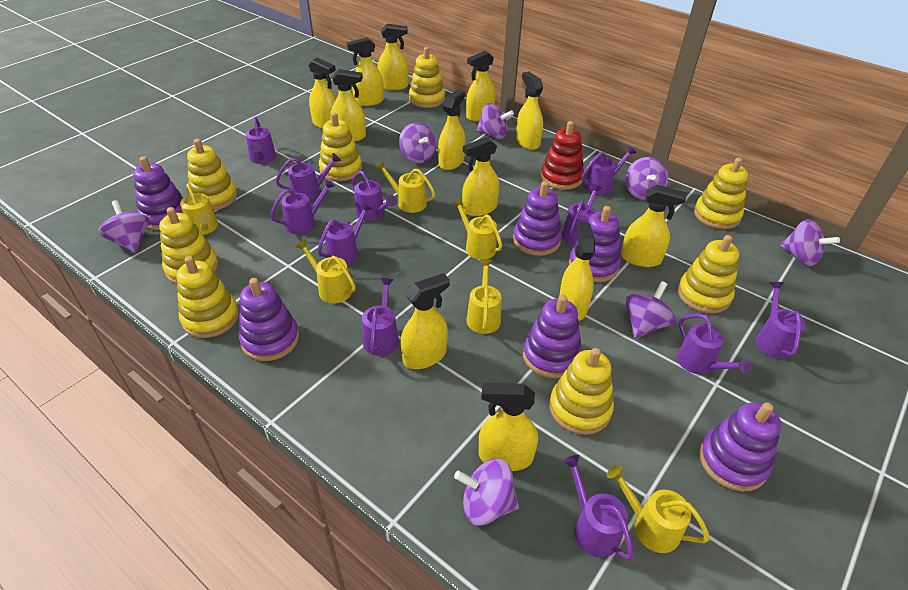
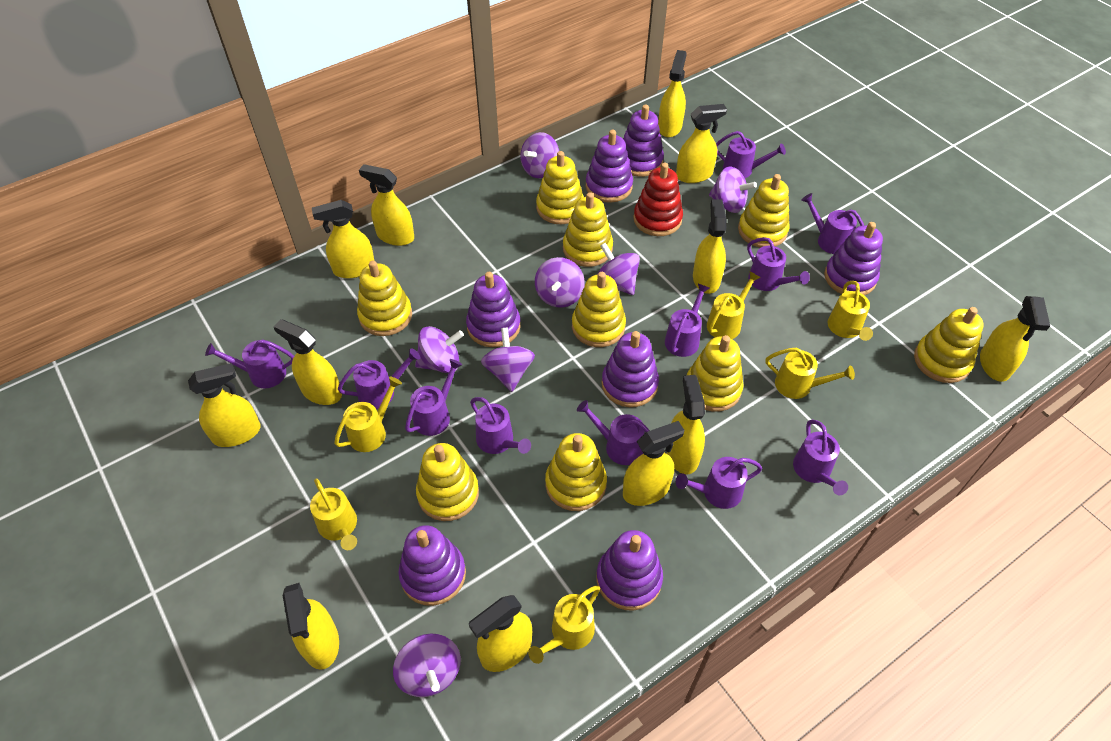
purple stacking toy: 6 -> 7
yellow stacking toy: 8 -> 9

